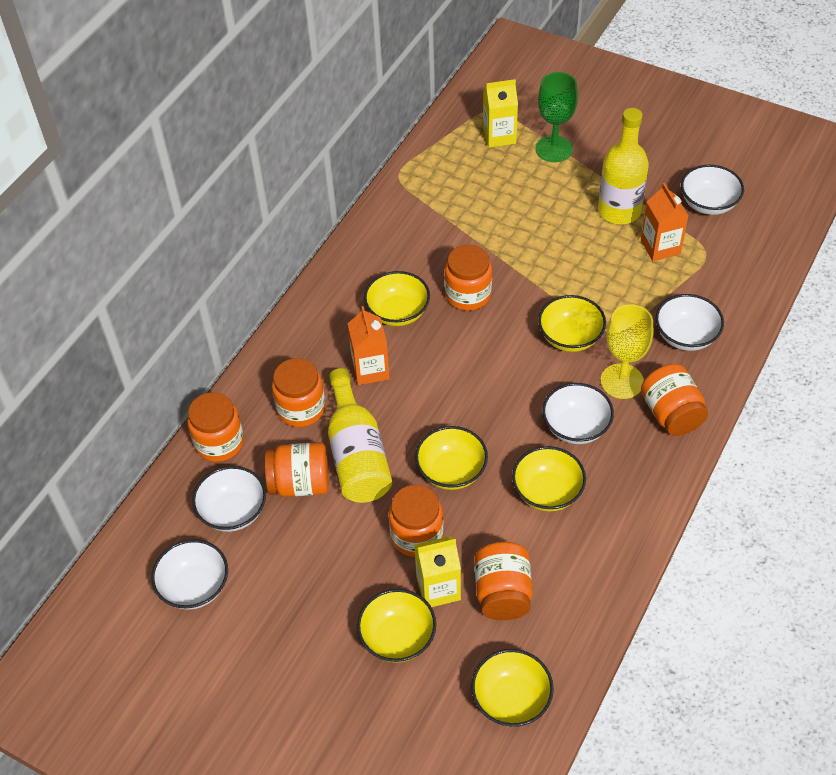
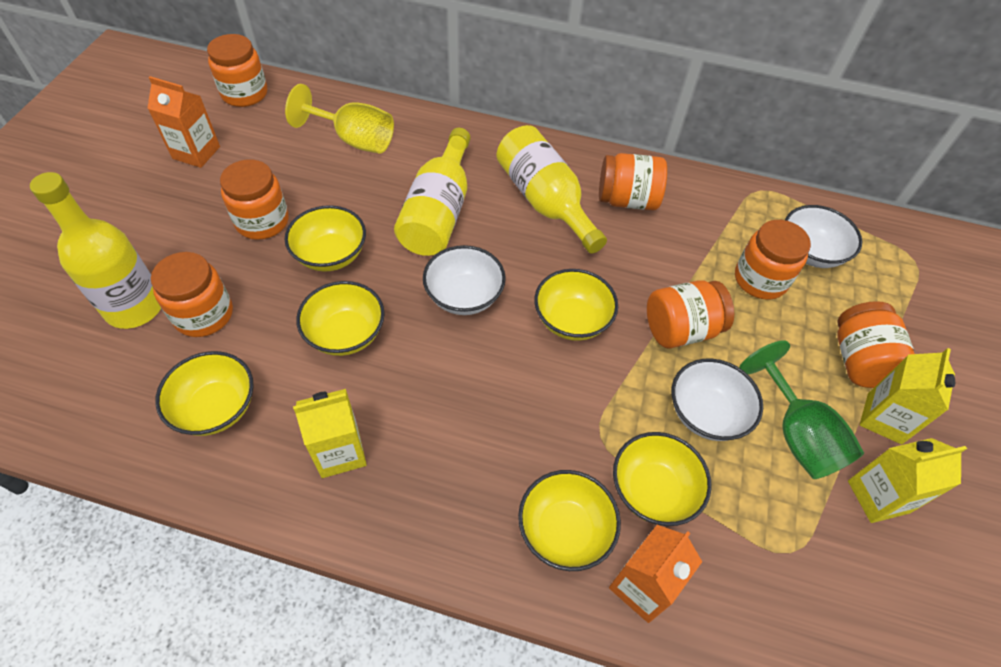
white bowl: 5 -> 3
yellow bottle: 2 -> 3
yellow carton: 2 -> 3

